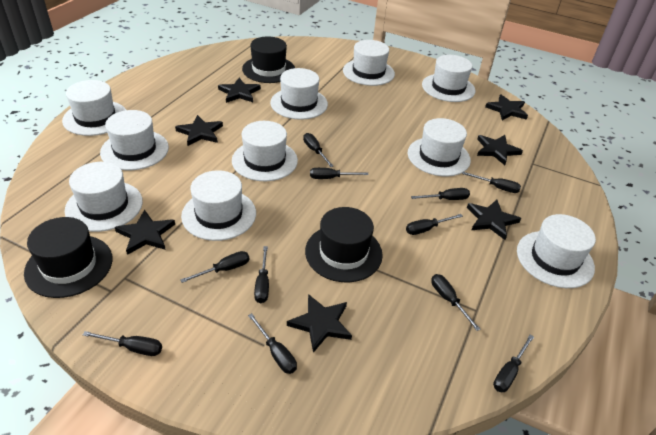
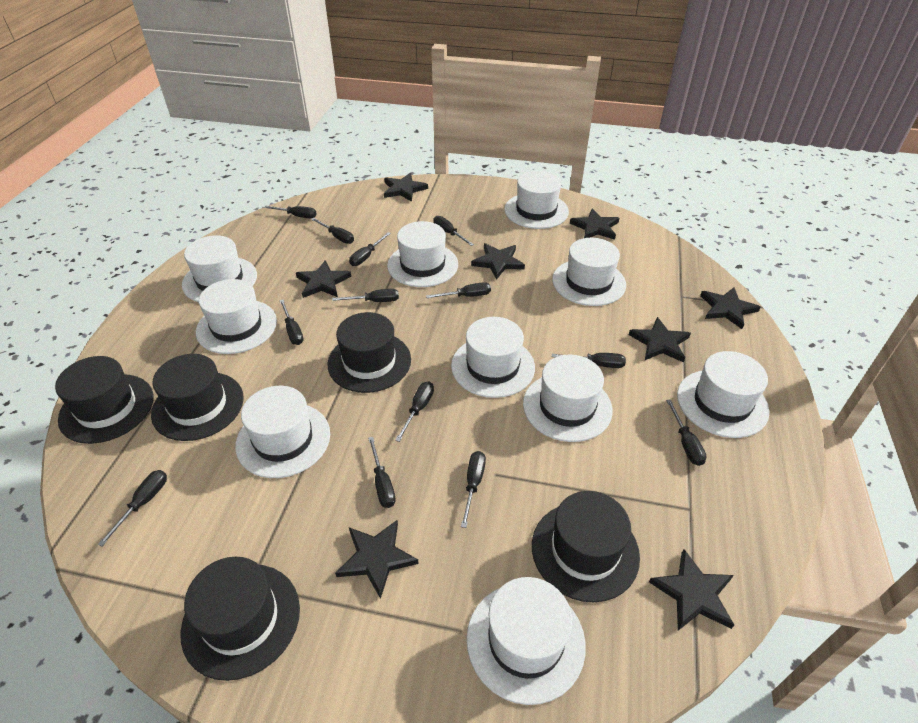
black hat: 3 -> 5
black screwdriver: 11 -> 13
black star: 7 -> 8

